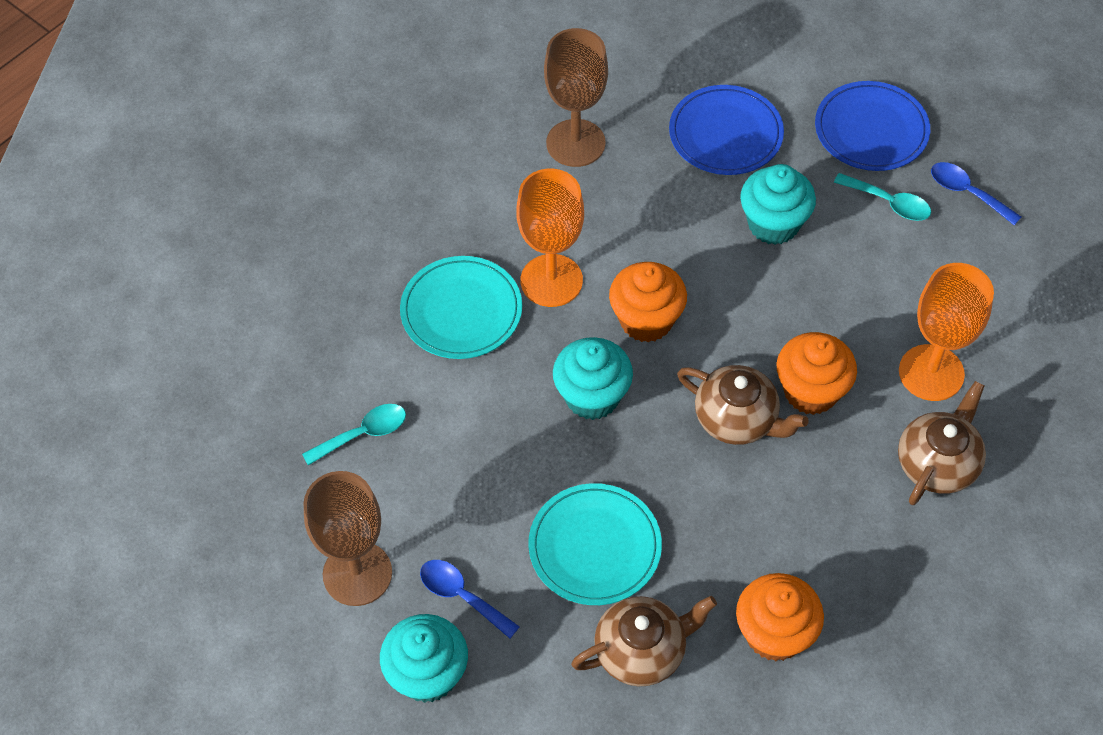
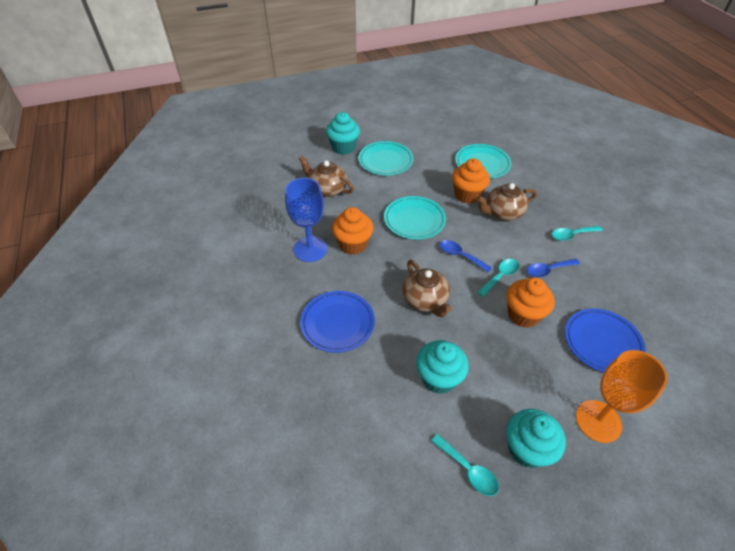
blue goblet: 0 -> 1
brown goblet: 2 -> 0
orange goblet: 2 -> 1
turquoise plate: 2 -> 3
turquoise spoon: 2 -> 3

